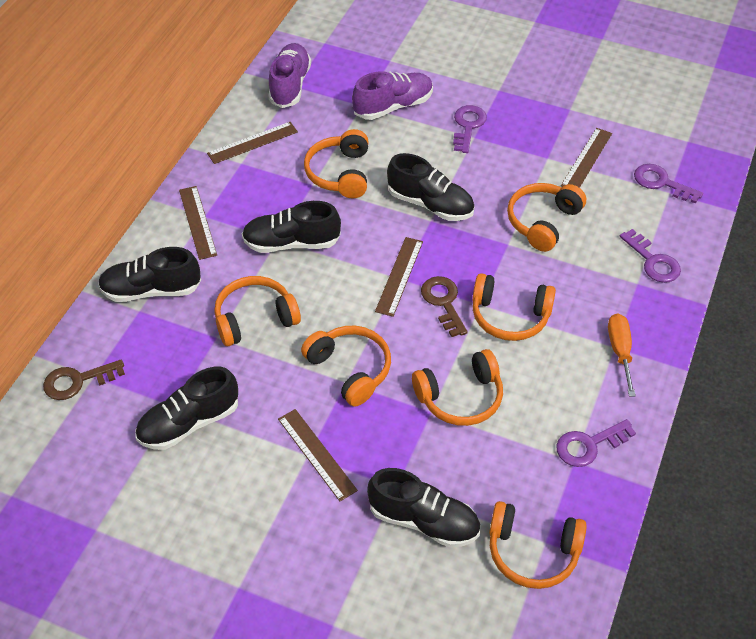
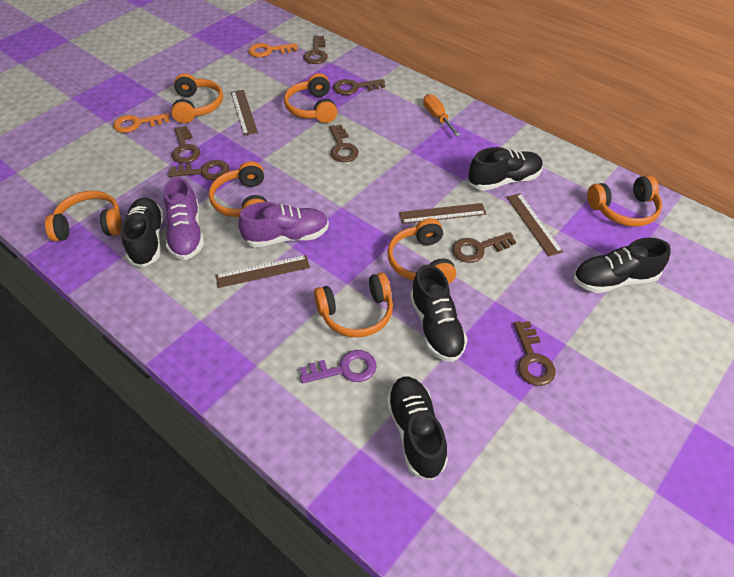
brown key: 2 -> 7
brown ruler: 5 -> 4
orange key: 0 -> 2
purple key: 4 -> 1

